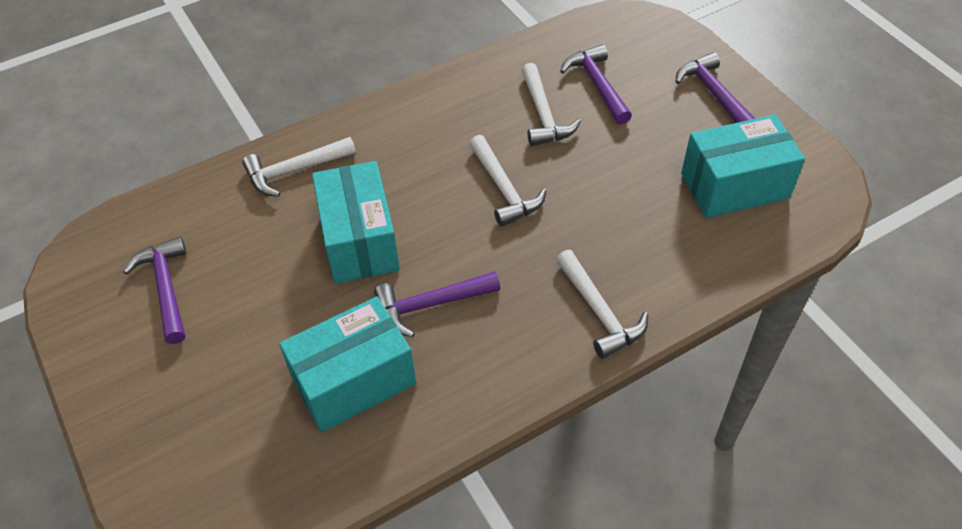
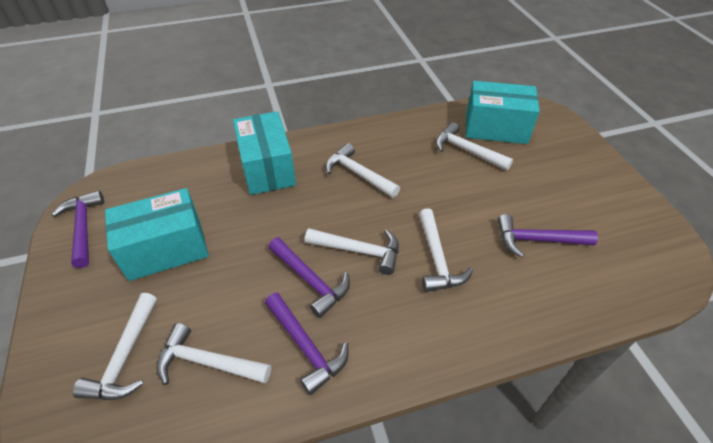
white hammer: 4 -> 6

